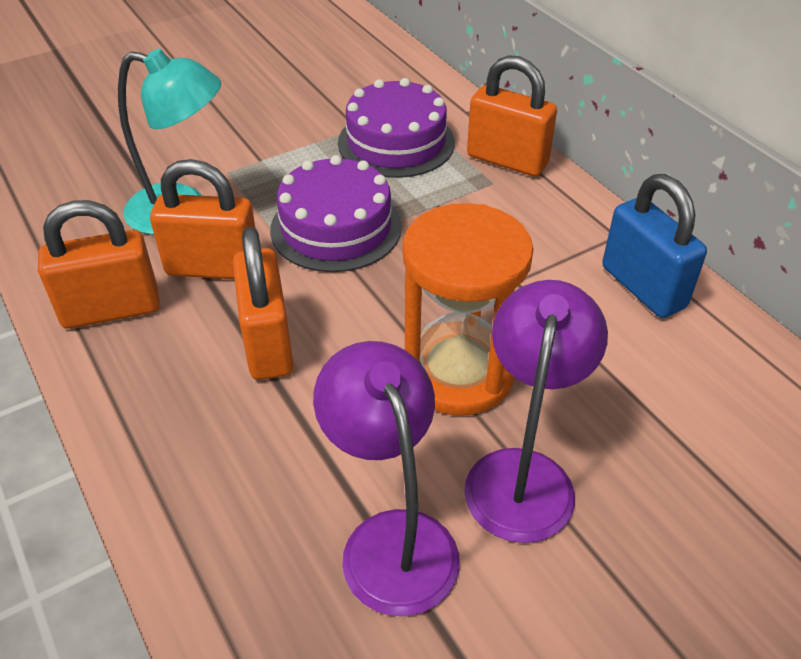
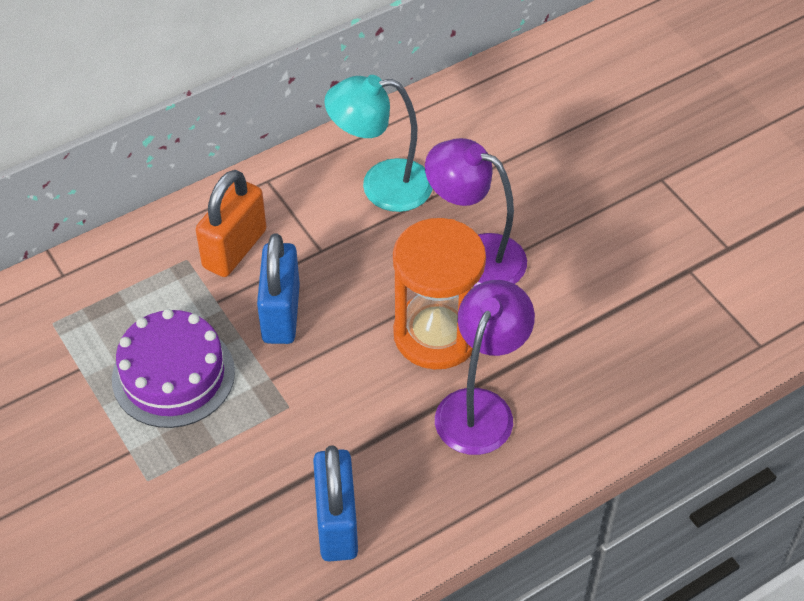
blue padlock: 1 -> 2
orange padlock: 4 -> 1
purple cake: 2 -> 1

